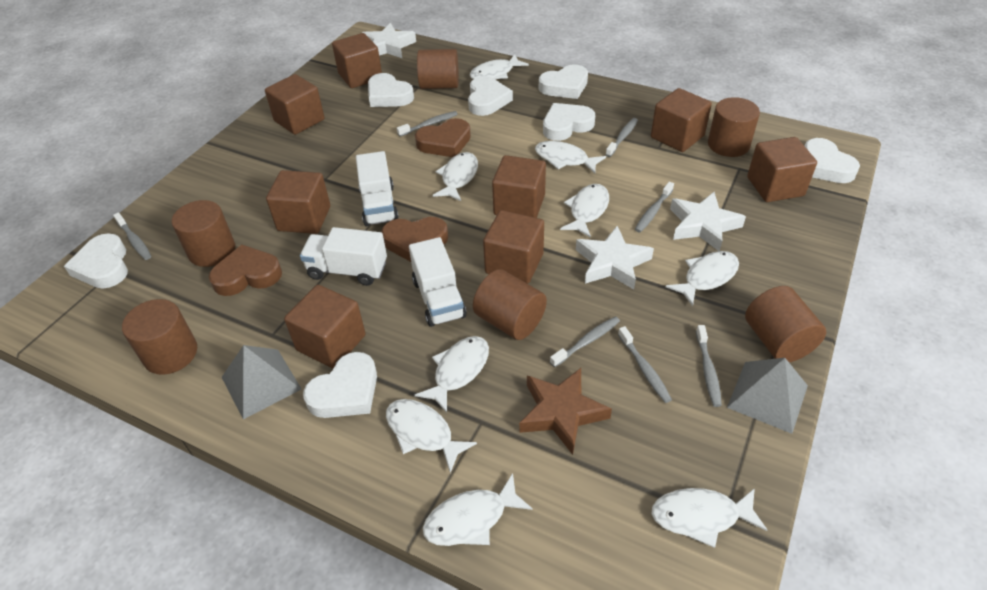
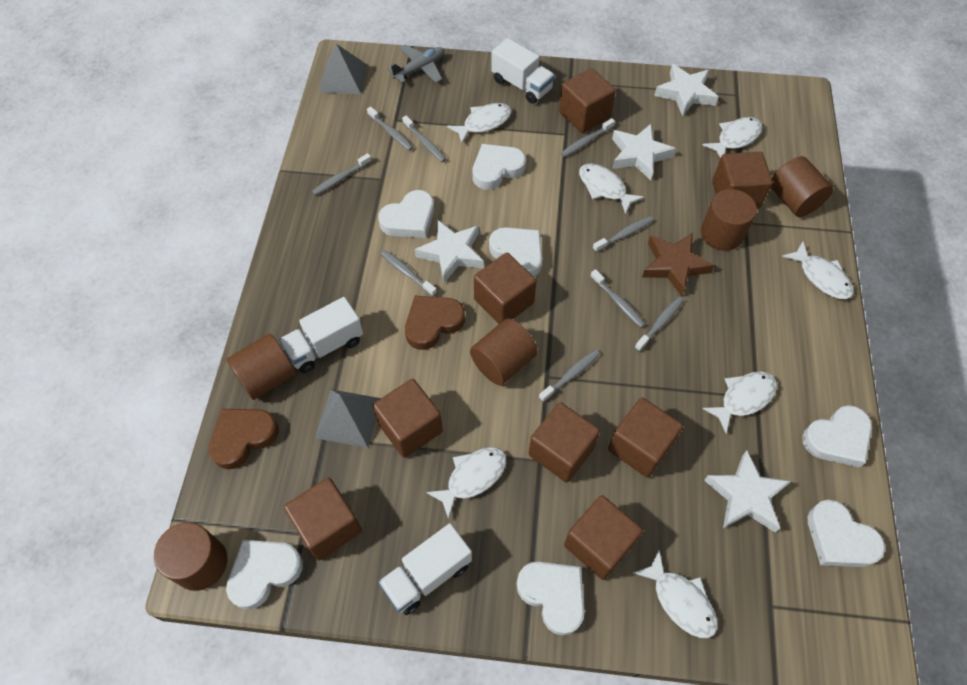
brown cylinder: 6 -> 5
brown heart: 3 -> 2
grey plane: 0 -> 1
grey toothbrush: 7 -> 9
white fish: 9 -> 7
white star: 3 -> 4

